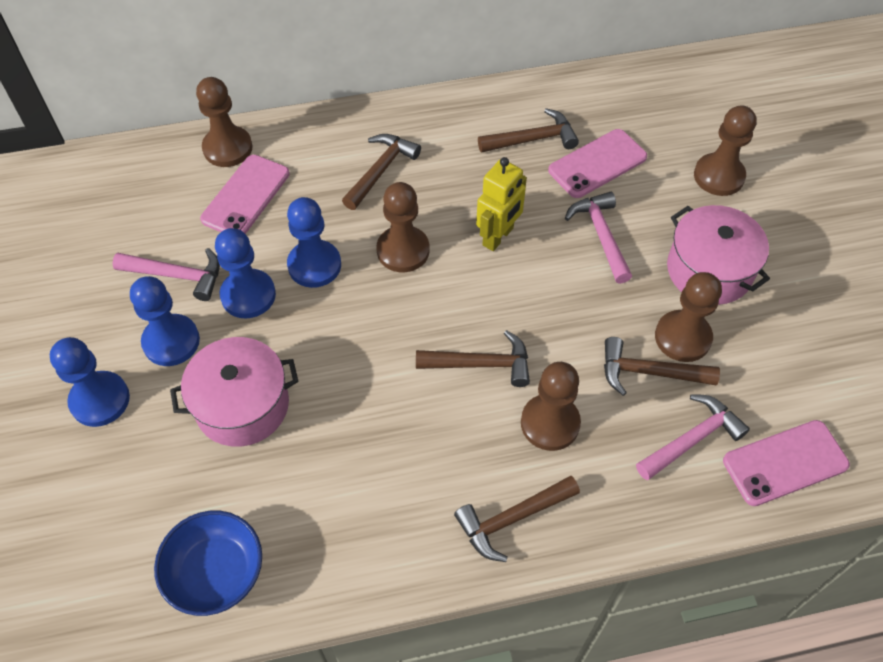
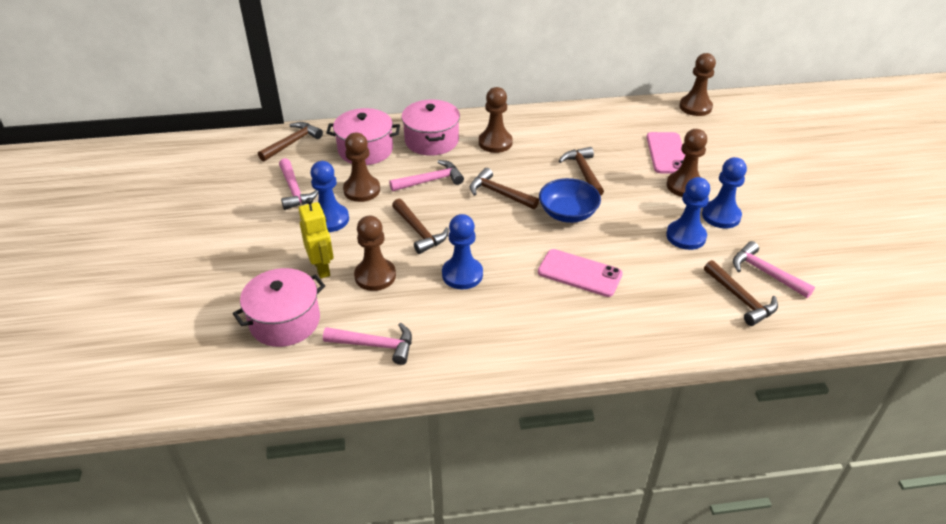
pink hammer: 3 -> 4
pink phone: 3 -> 2
pink pot: 2 -> 3

